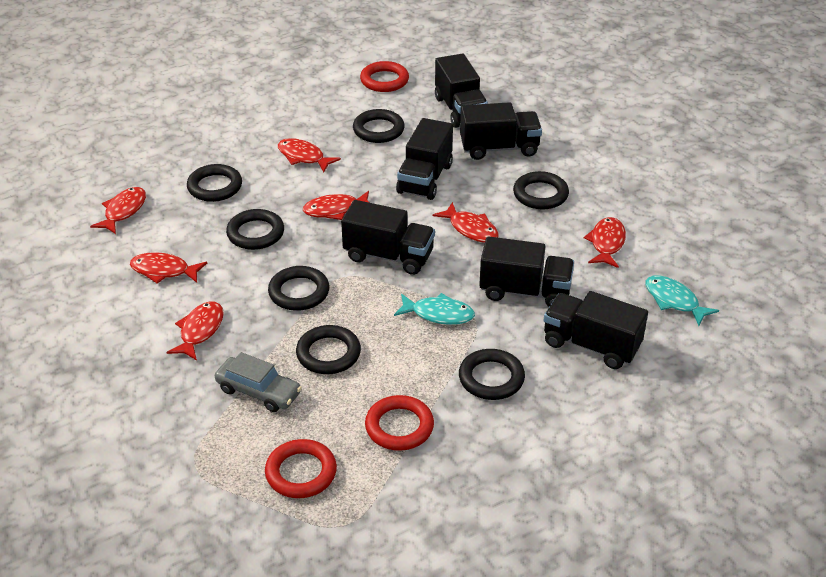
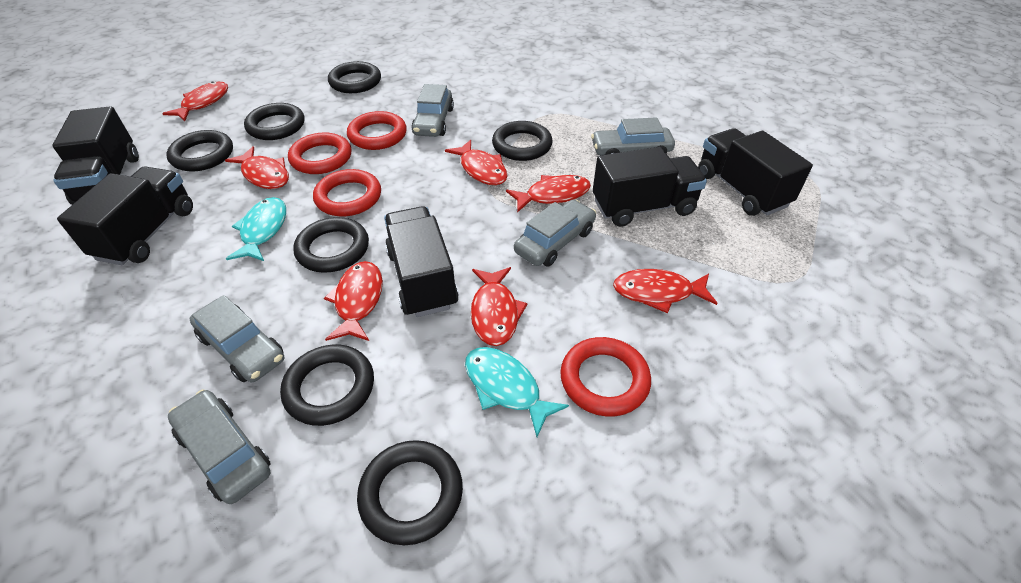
black truck: 6 -> 5
grey car: 1 -> 5
red ring: 3 -> 4

